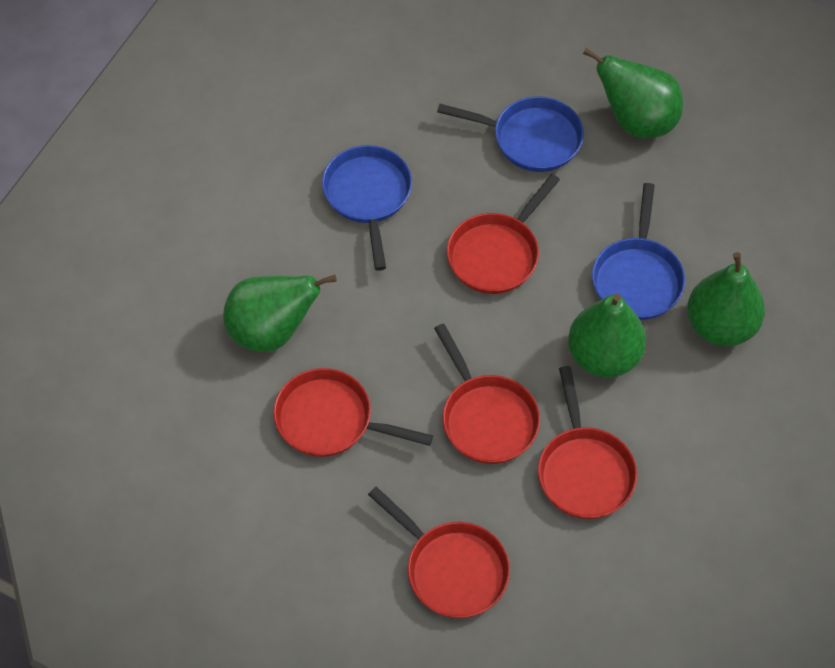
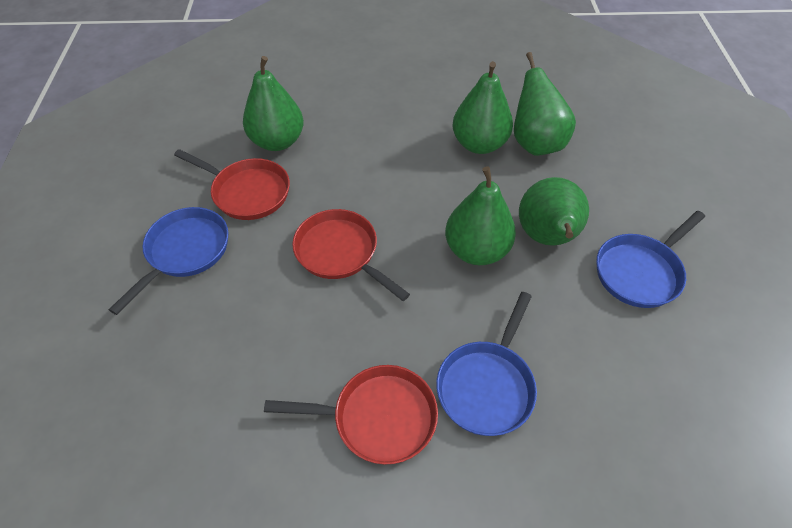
green pear: 4 -> 5
red pan: 5 -> 3

